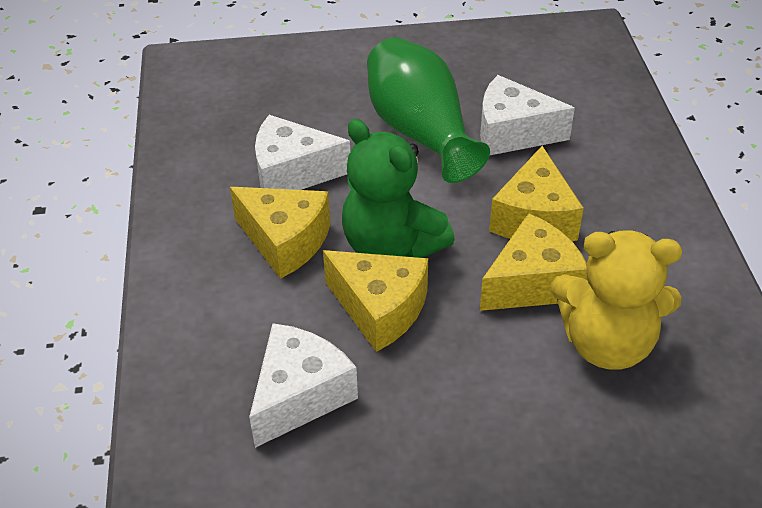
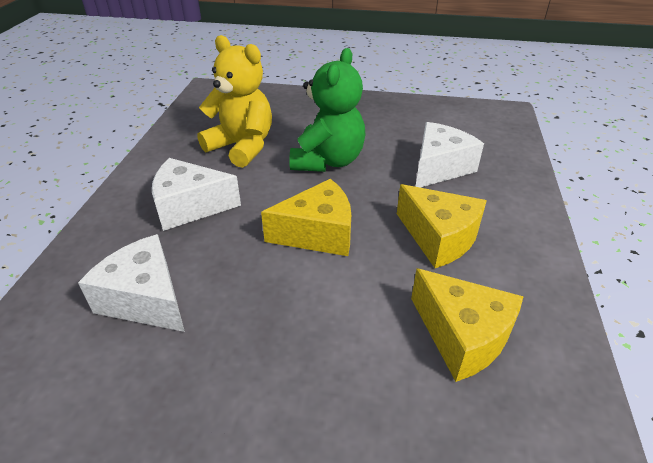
green vase: 1 -> 0
yellow cheese: 4 -> 3

